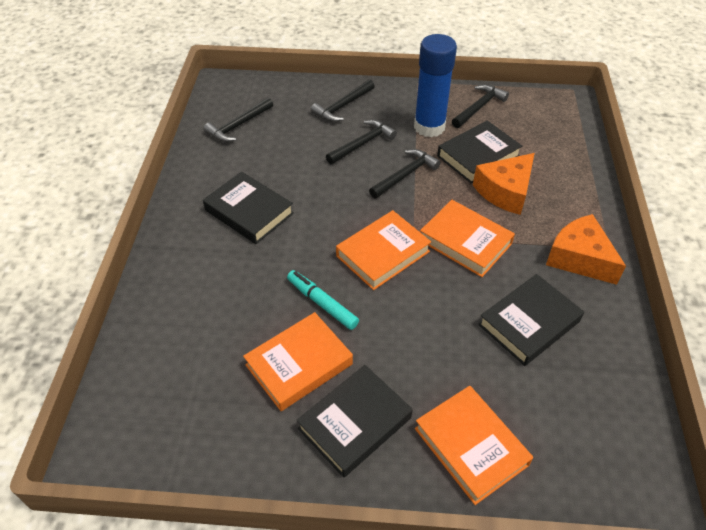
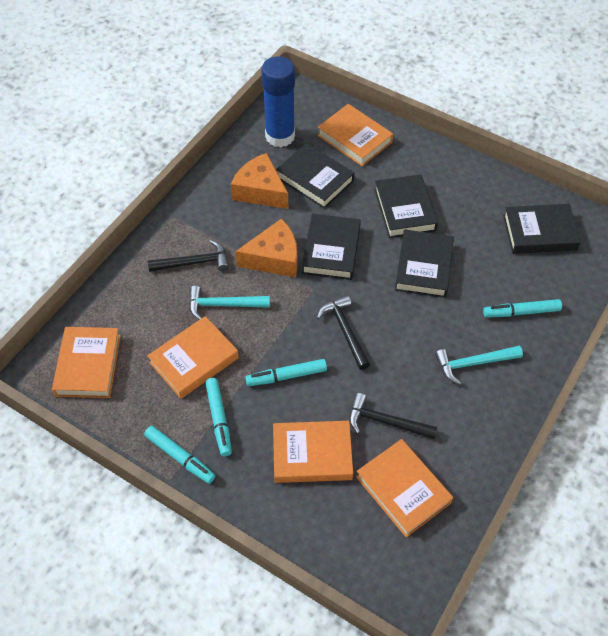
black book: 4 -> 5
black hammer: 5 -> 3
orange book: 4 -> 5
turquoise hammer: 0 -> 2
turquoise marker: 1 -> 4

